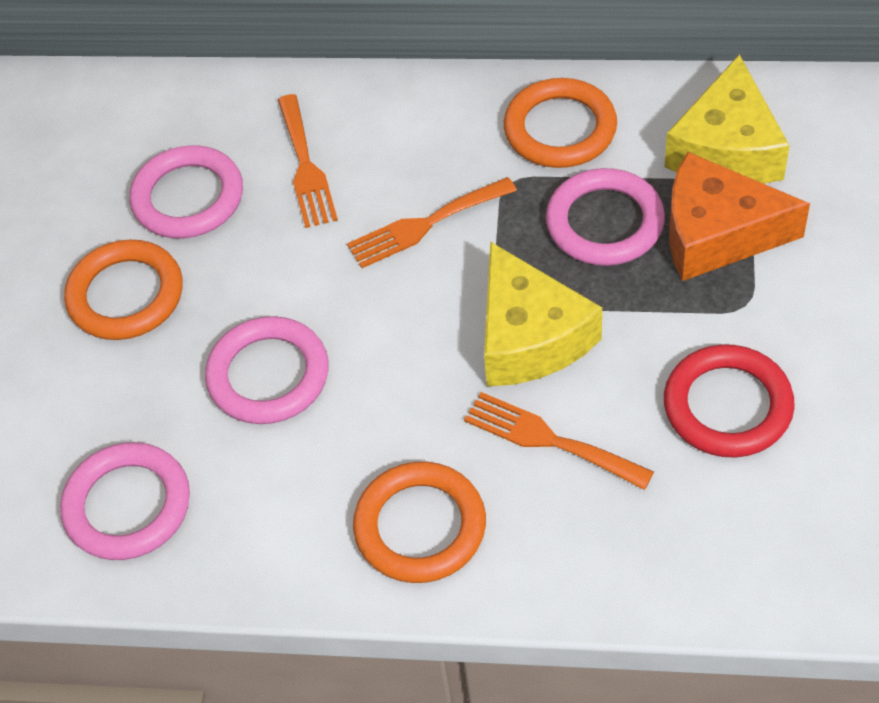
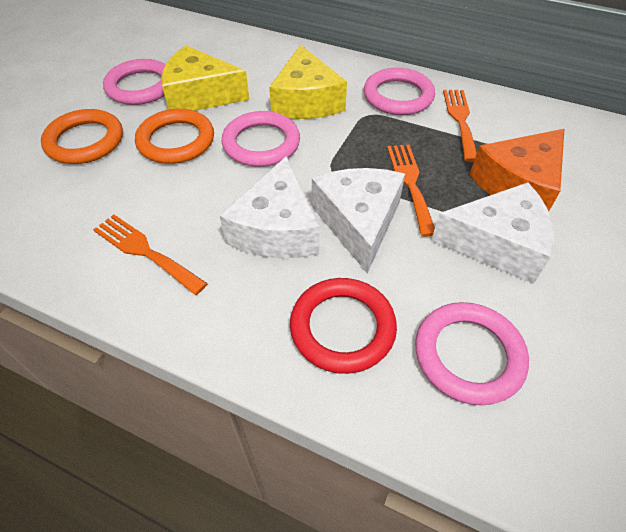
orange ring: 3 -> 2
white cheese: 0 -> 3

